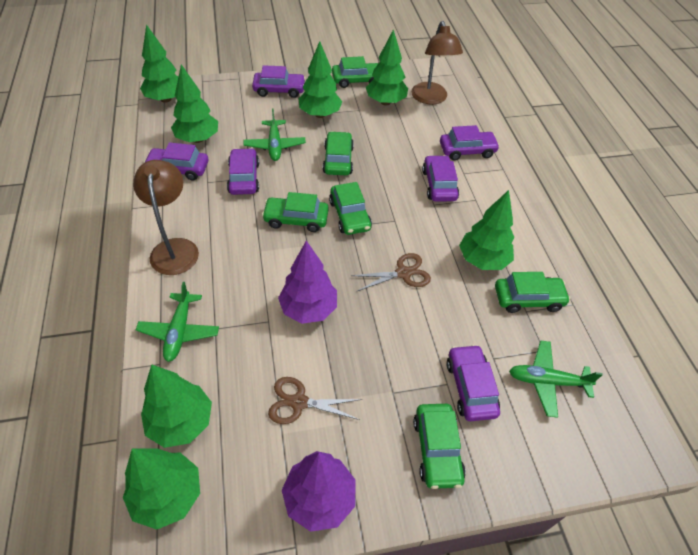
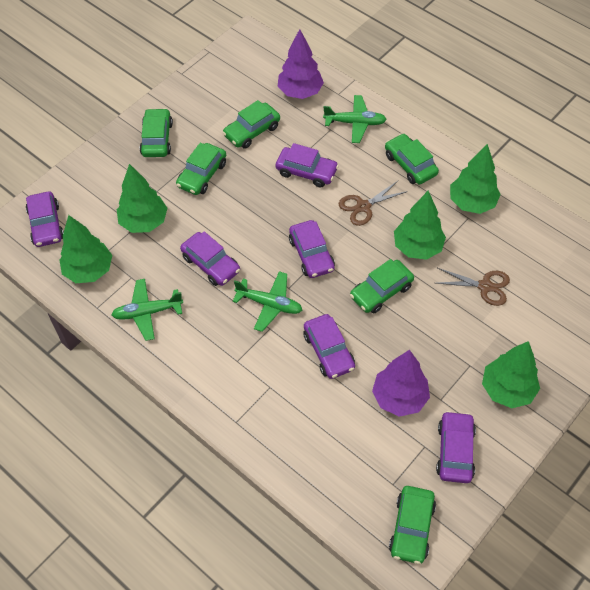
brown lamp: 2 -> 0
green tree: 7 -> 5

